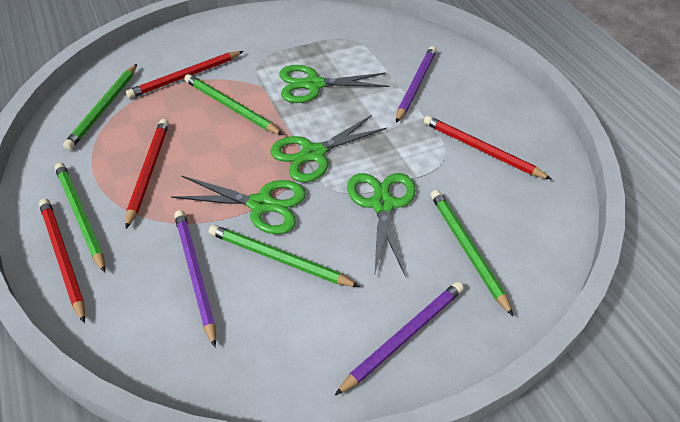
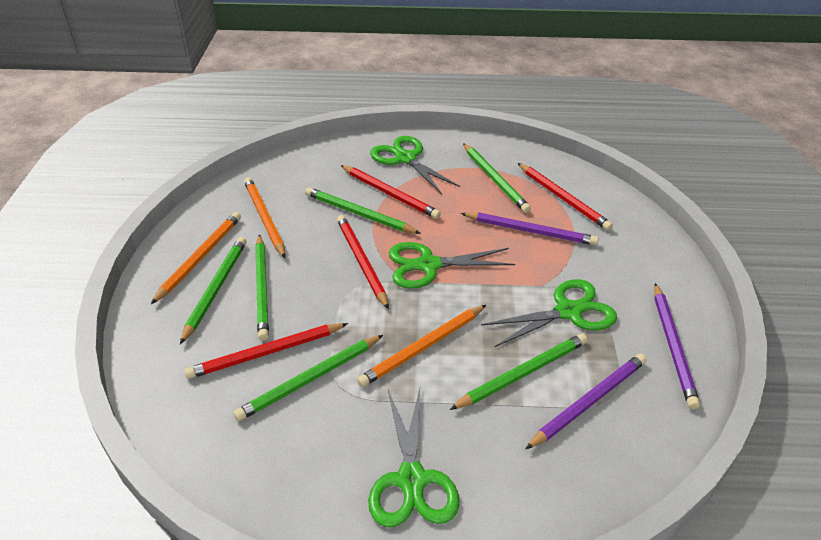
green pencil: 5 -> 6
orange pencil: 0 -> 3

